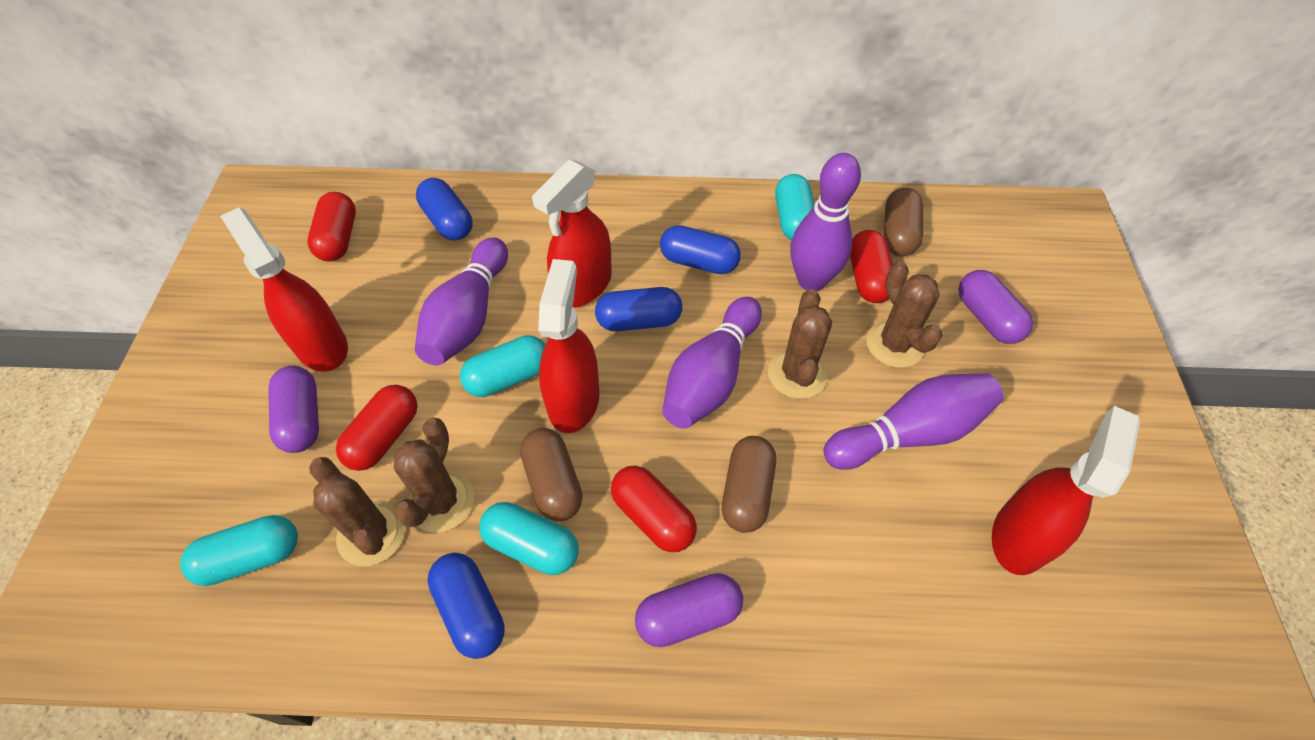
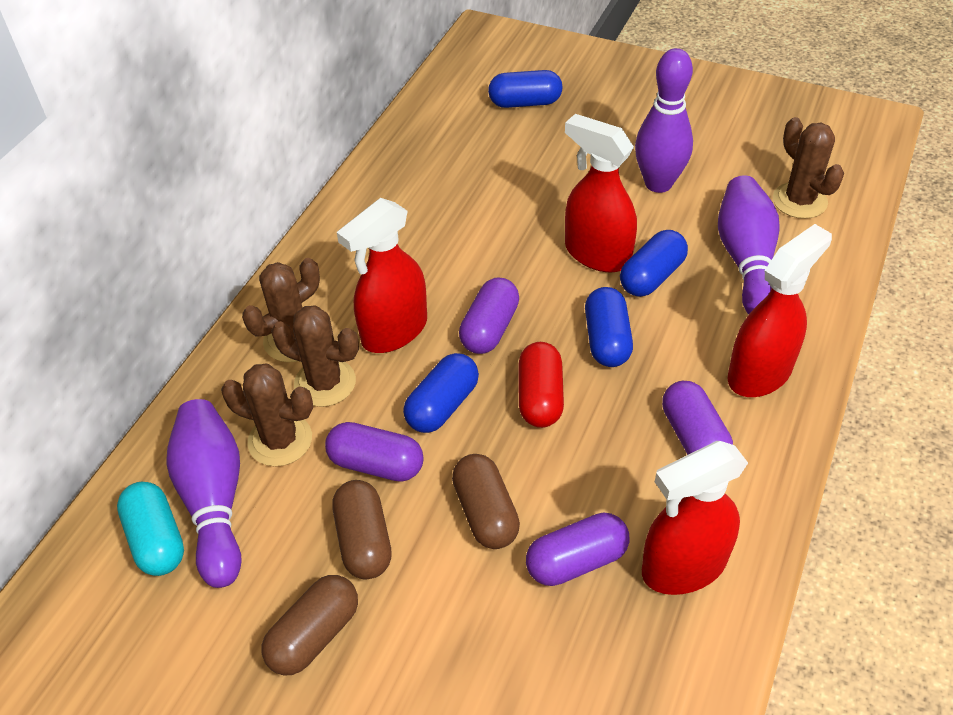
purple bowling pin: 4 -> 3
purple capsule: 3 -> 4
red capsule: 4 -> 1
turquoise capsule: 4 -> 1

